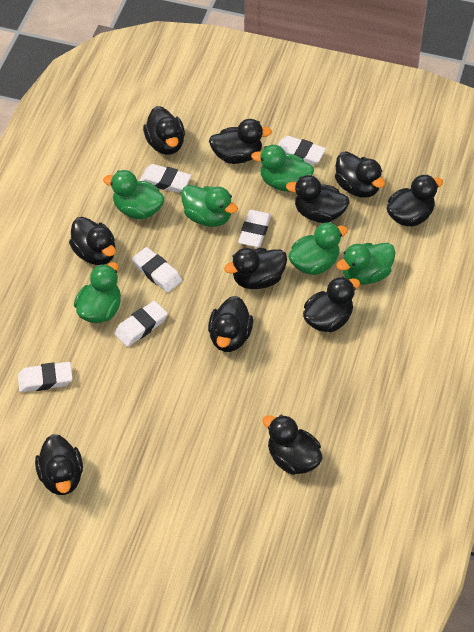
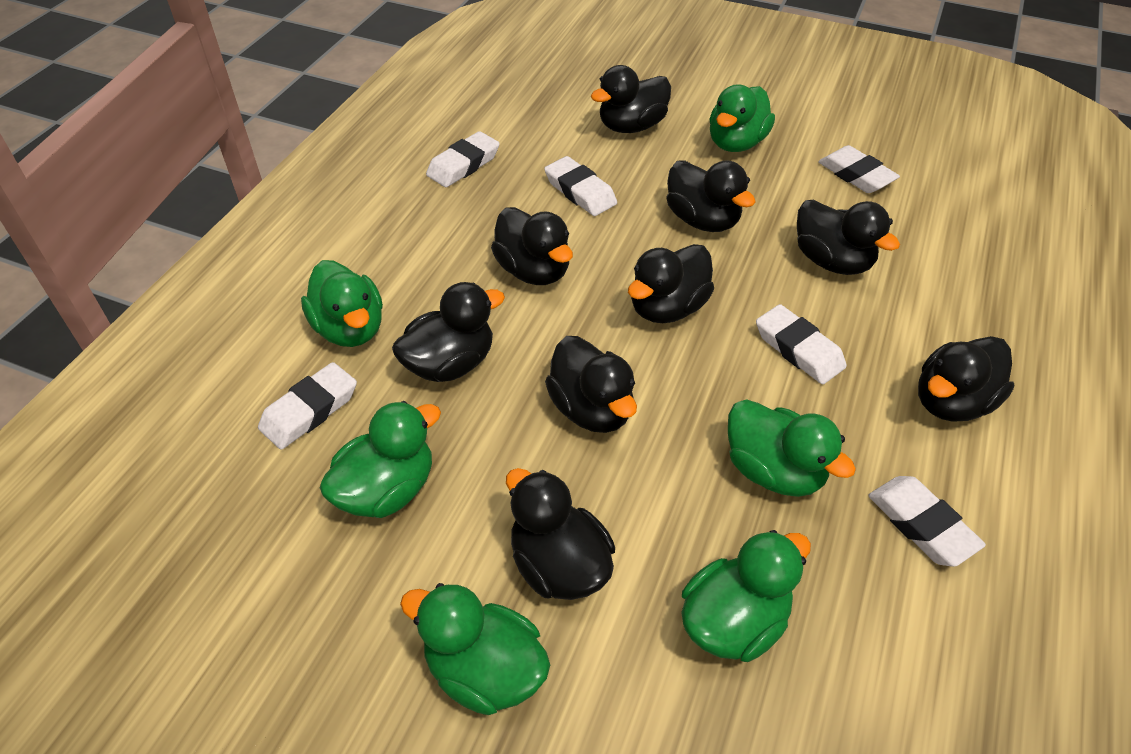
black duck: 11 -> 9

